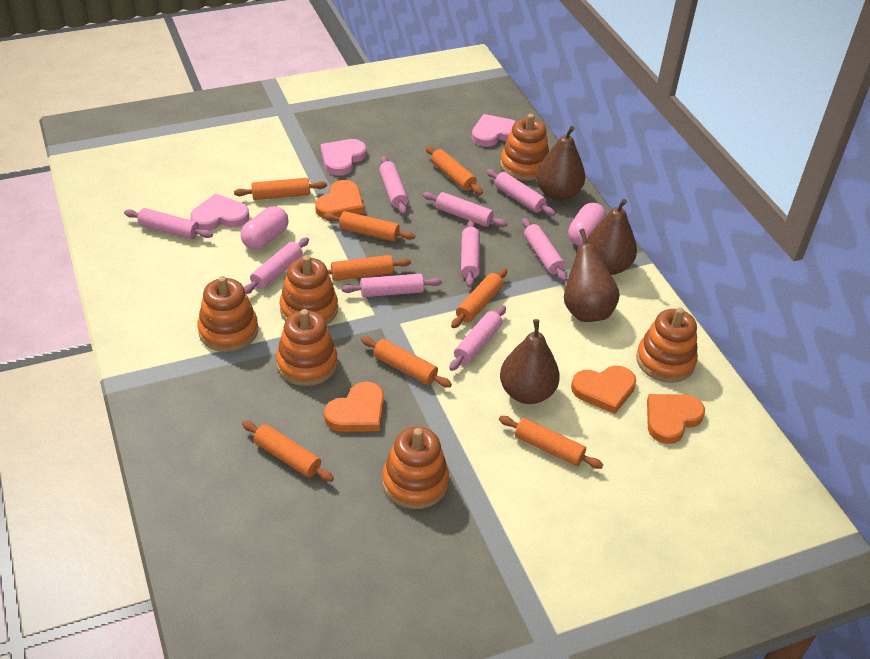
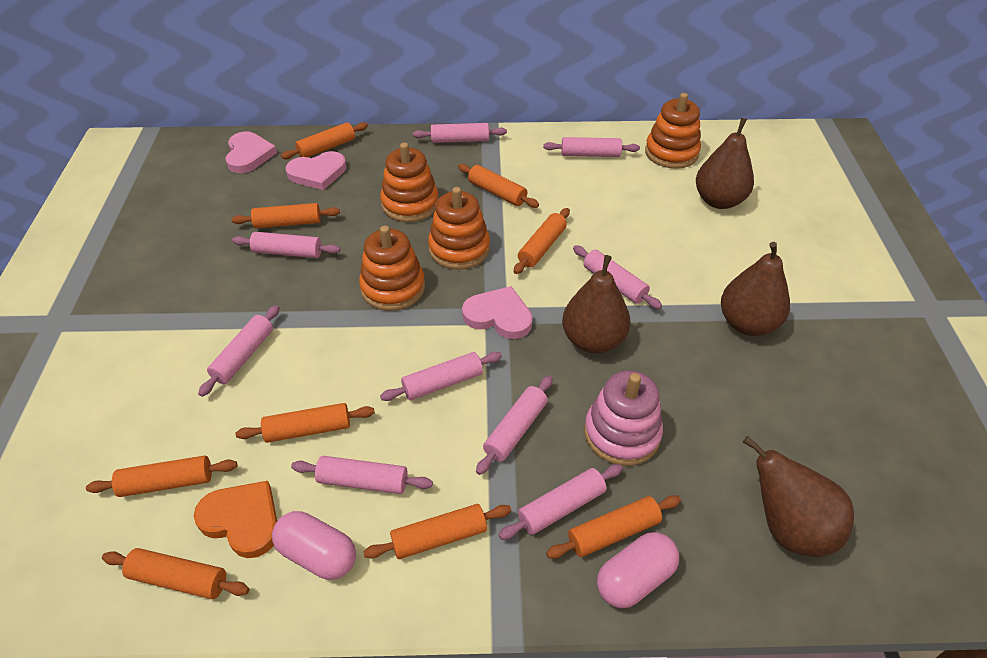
orange heart: 4 -> 1
orange rolling pin: 8 -> 9
orange stacking toy: 6 -> 4
pink stacking toy: 0 -> 1

